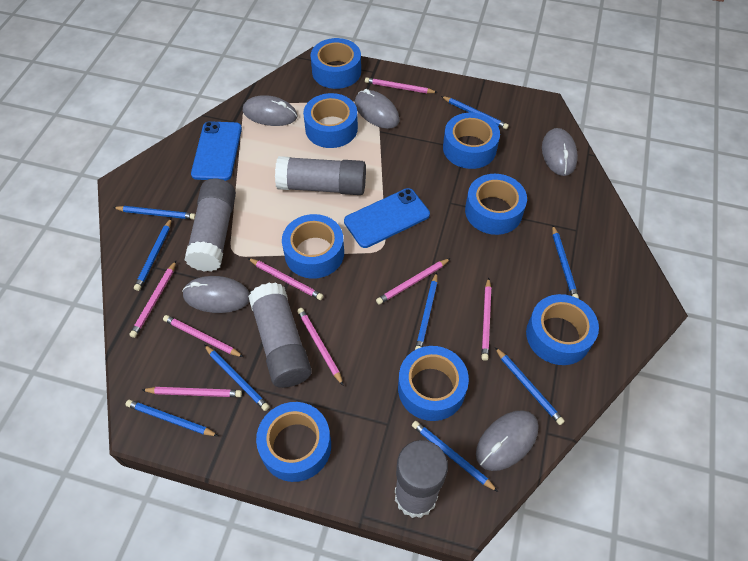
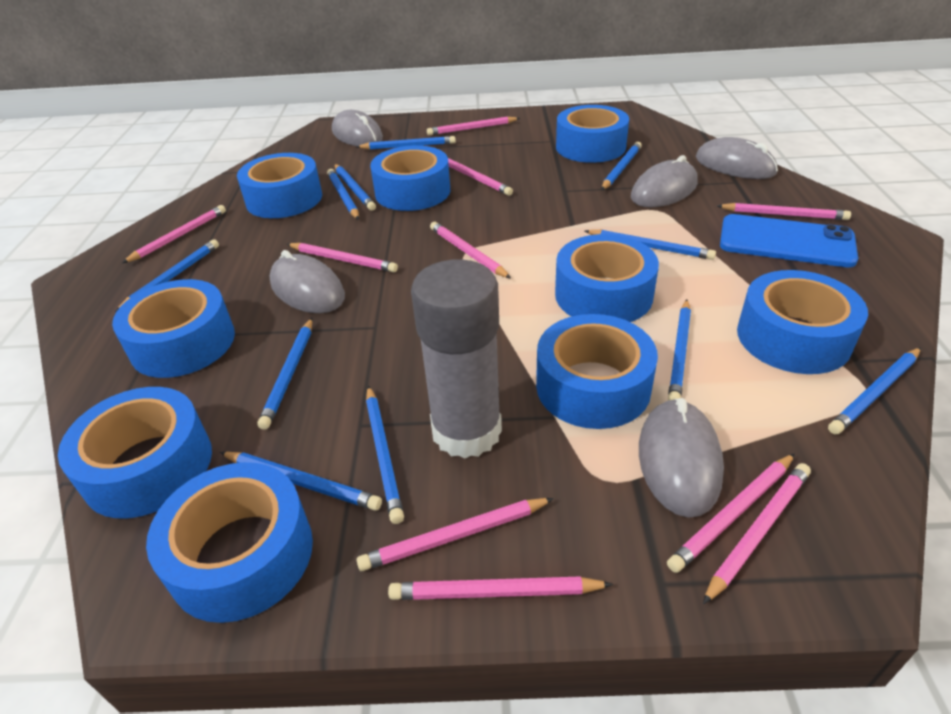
blue pencil: 9 -> 11
blue phone: 2 -> 1
blue tape: 8 -> 9
grey glue stick: 4 -> 1
pink pencil: 8 -> 10

